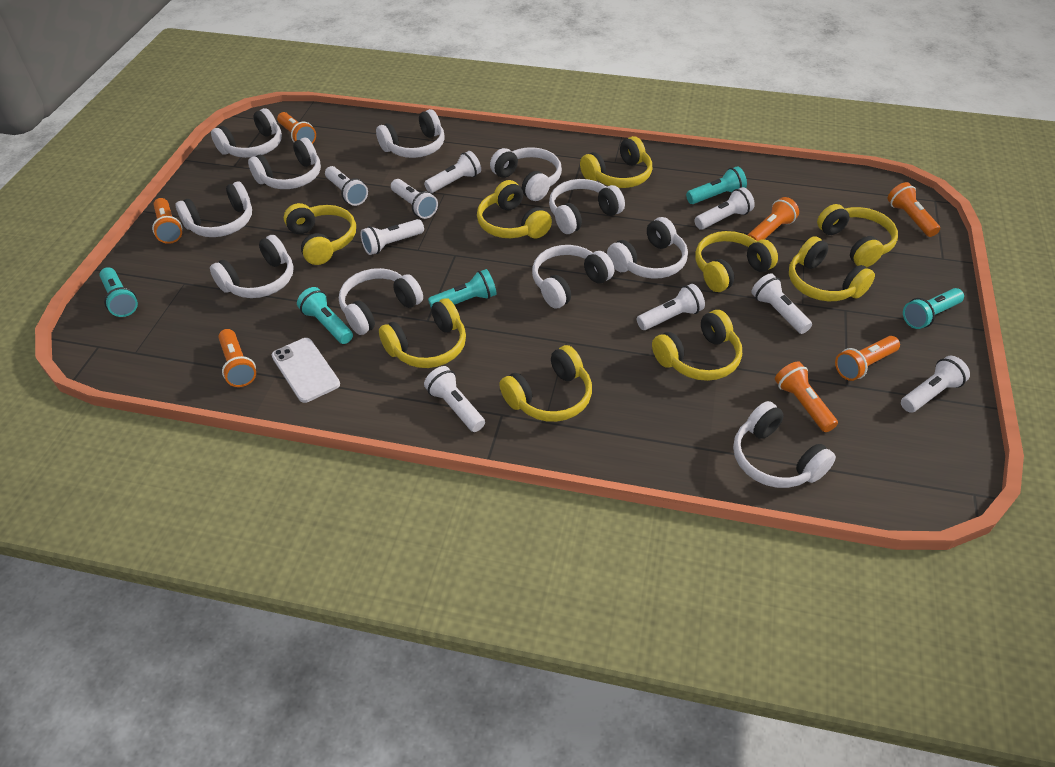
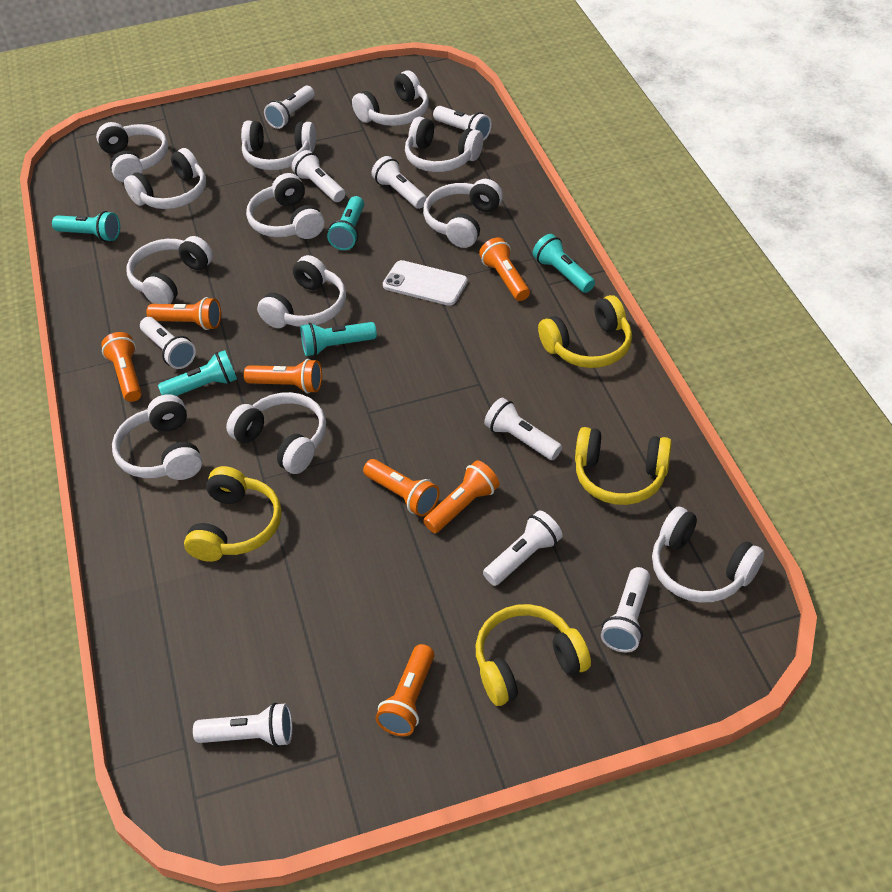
white headphones: 11 -> 12
yellow headphones: 9 -> 4

